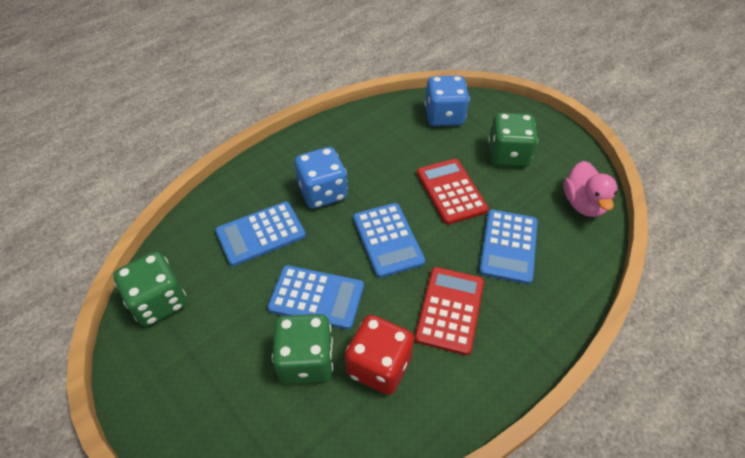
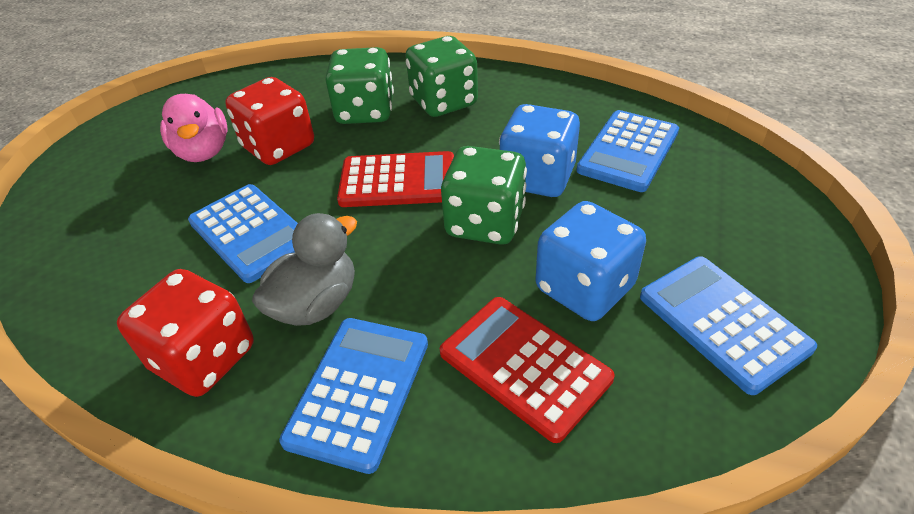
grey duck: 0 -> 1
red dice: 1 -> 2

